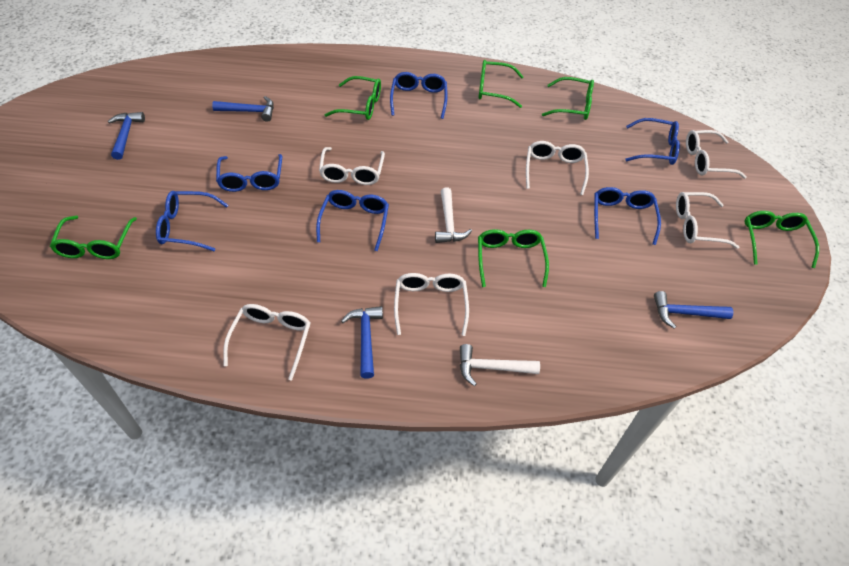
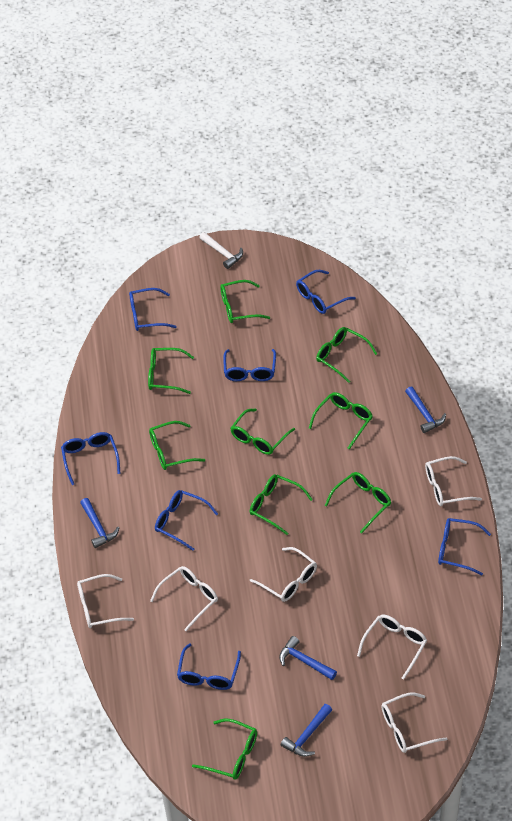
blue glasses: 6 -> 7
green glasses: 6 -> 9
white hammer: 2 -> 1

